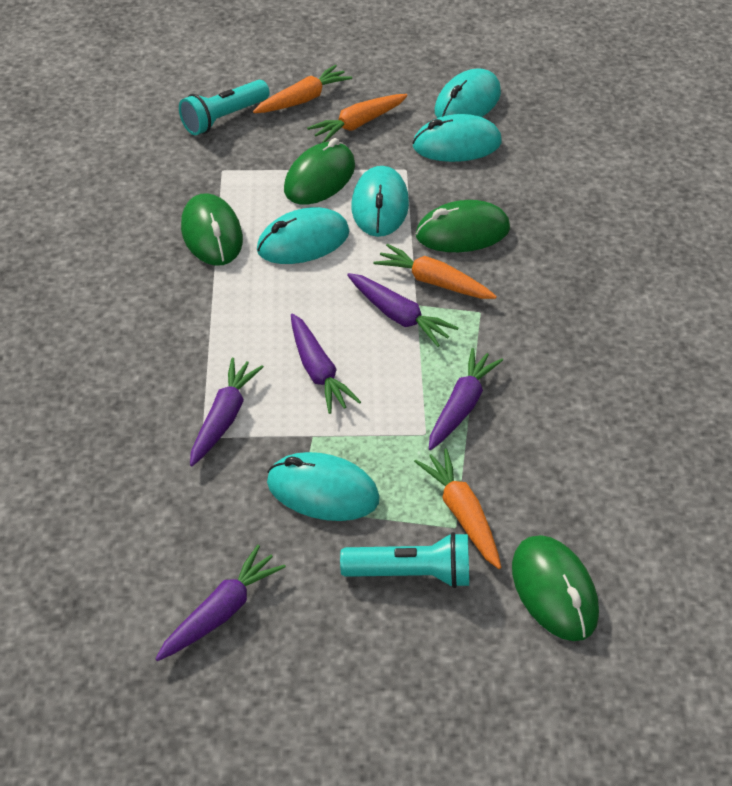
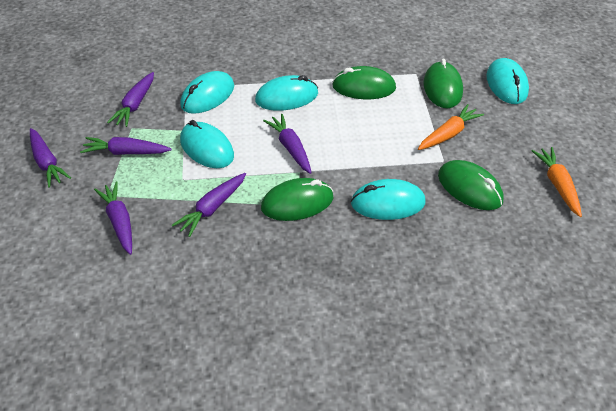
orange carrot: 4 -> 2
purple carrot: 5 -> 6
turquoise flashlight: 2 -> 0

